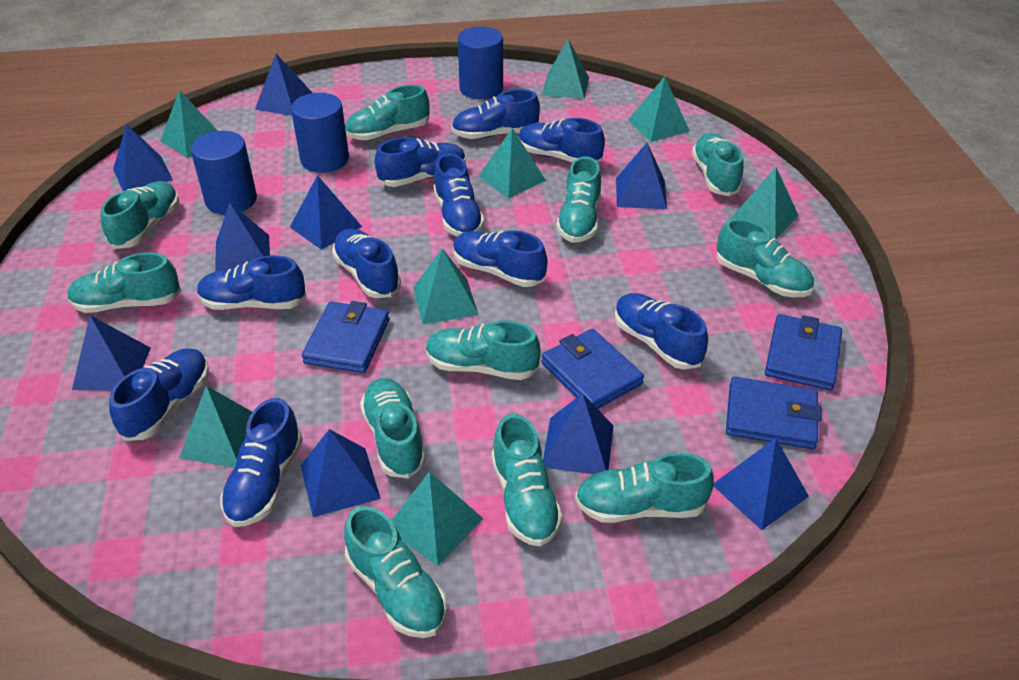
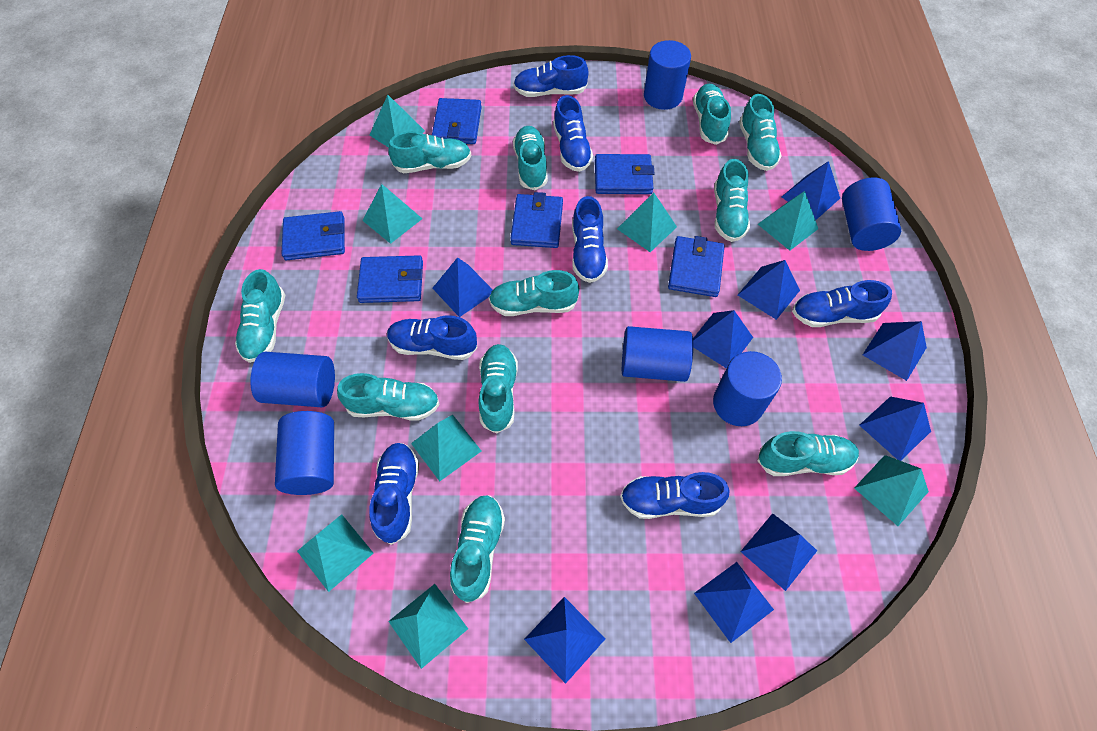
blue cylinder: 3 -> 6
blue shoe: 10 -> 7
blue wallet: 4 -> 6

